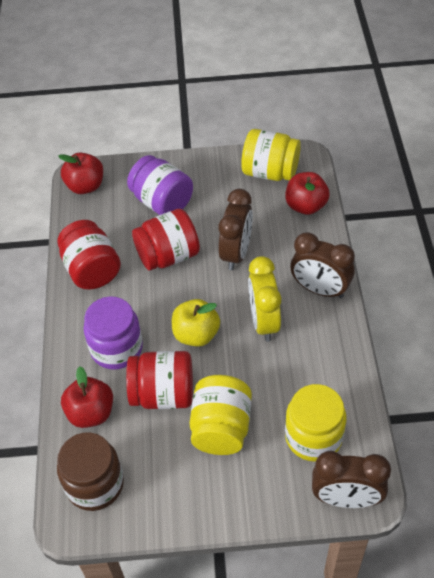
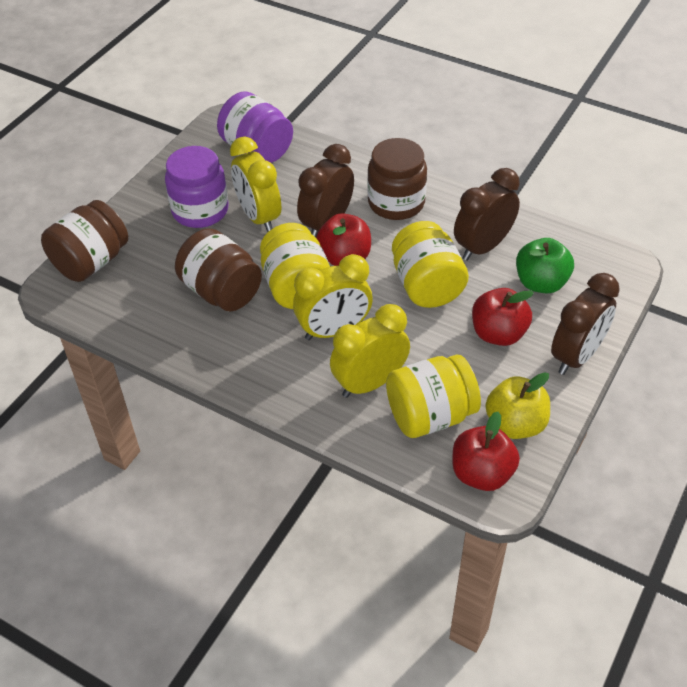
brown jar: 1 -> 3
green apple: 0 -> 1
red jar: 3 -> 0
yellow clock: 1 -> 3

